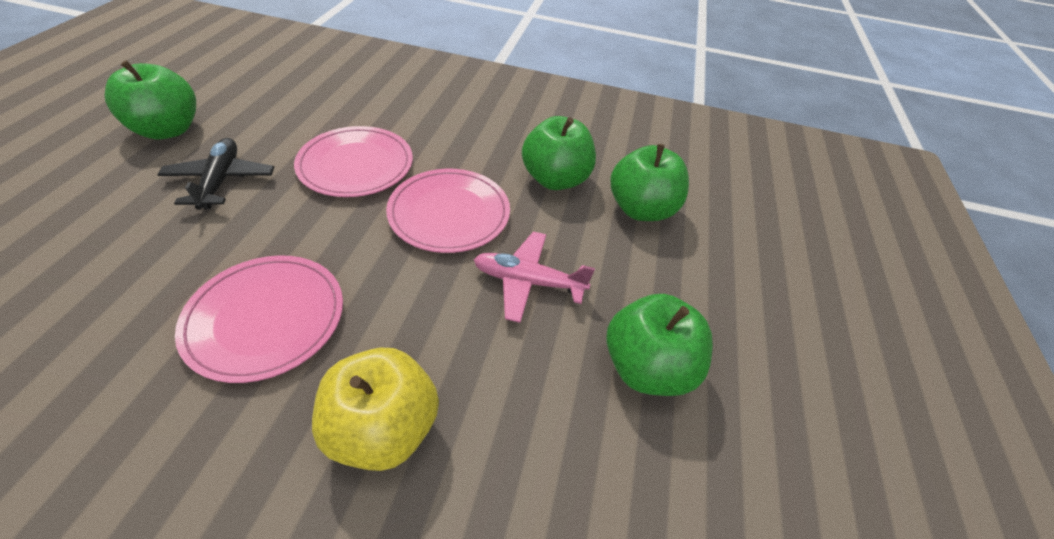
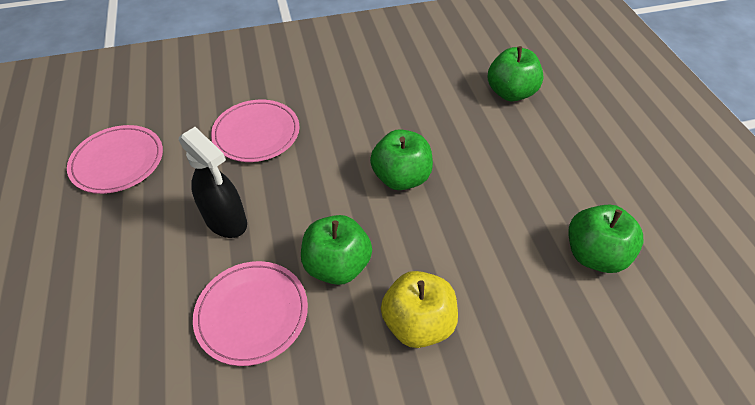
black plane: 1 -> 0
black spray bottle: 0 -> 1
pink plane: 1 -> 0

